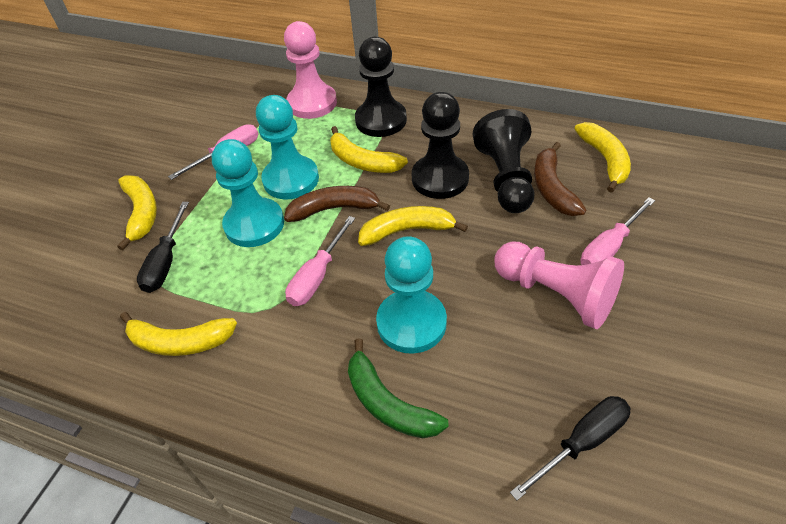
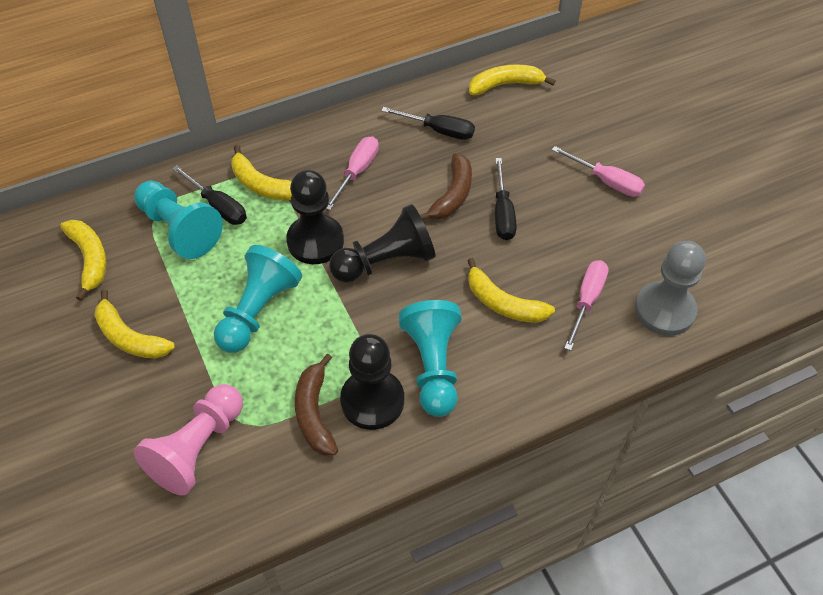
black screwdriver: 2 -> 3
green banana: 1 -> 0
grey pawn: 0 -> 1
pink pawn: 2 -> 1

